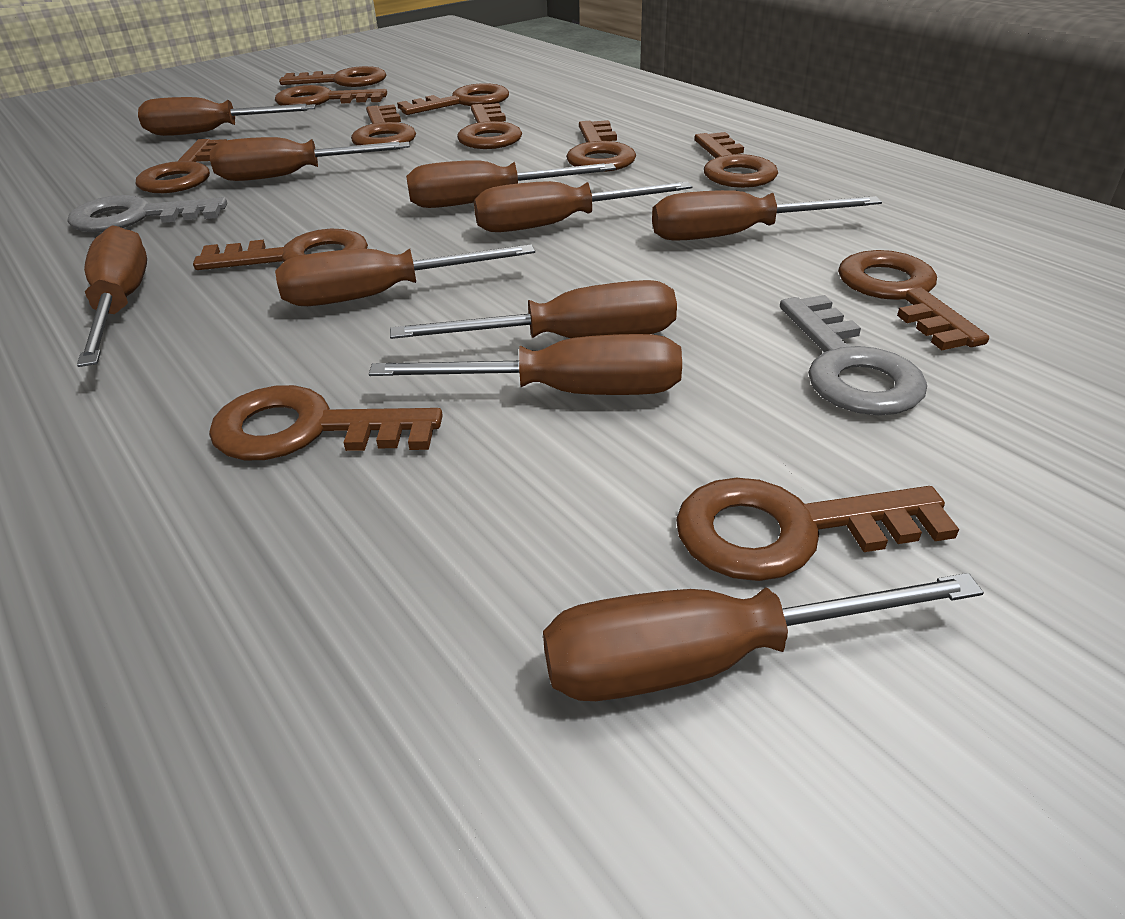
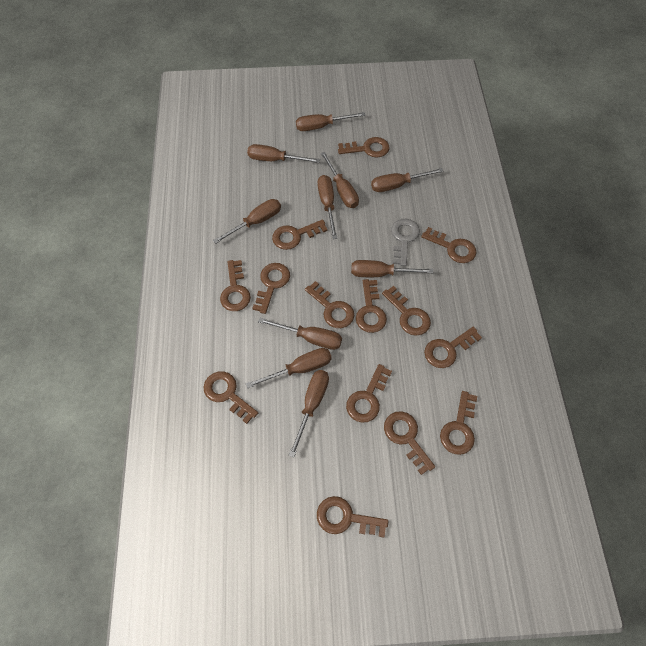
brown key: 12 -> 14
grey key: 2 -> 1

